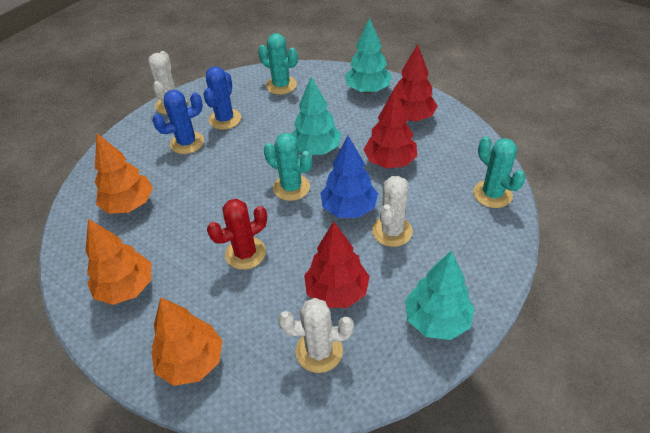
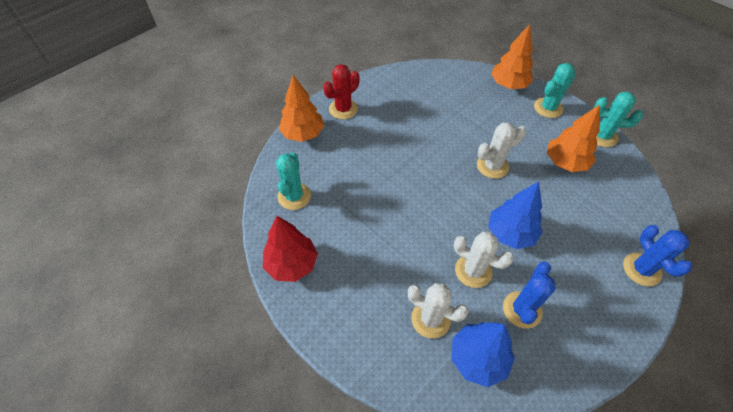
blue tree: 1 -> 2
red tree: 3 -> 1
turquoise tree: 3 -> 0

